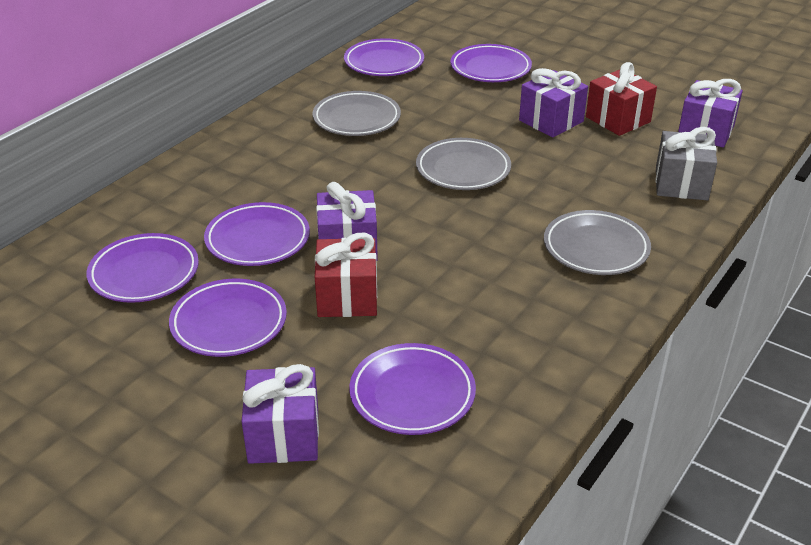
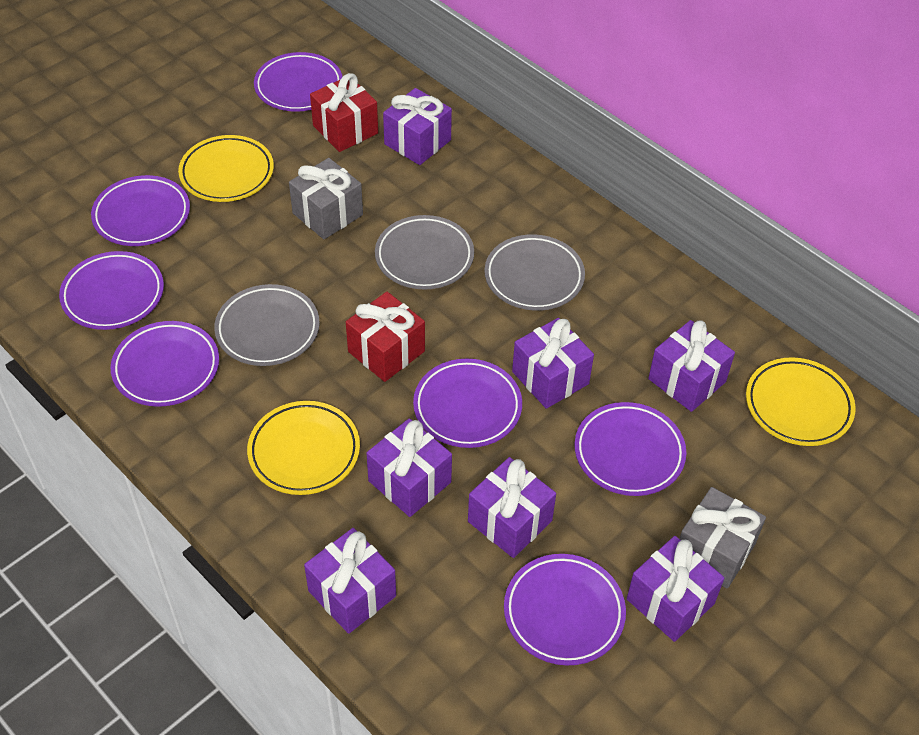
grey gift: 1 -> 2
purple gift: 4 -> 7
purple plate: 6 -> 7
yellow plate: 0 -> 3

